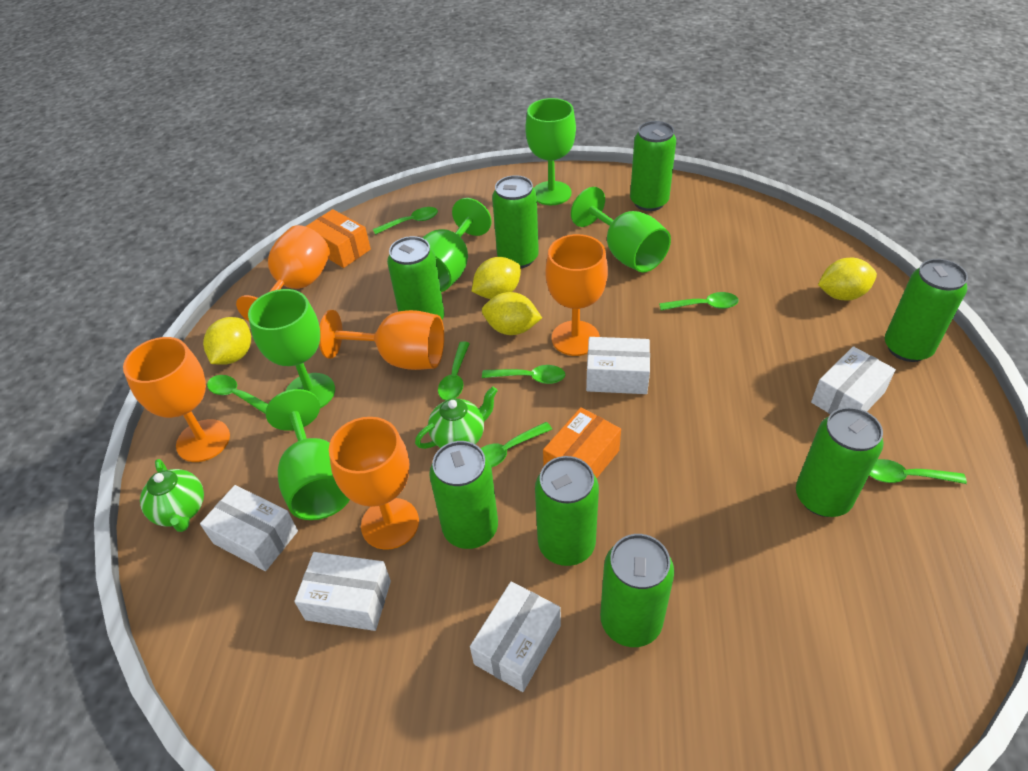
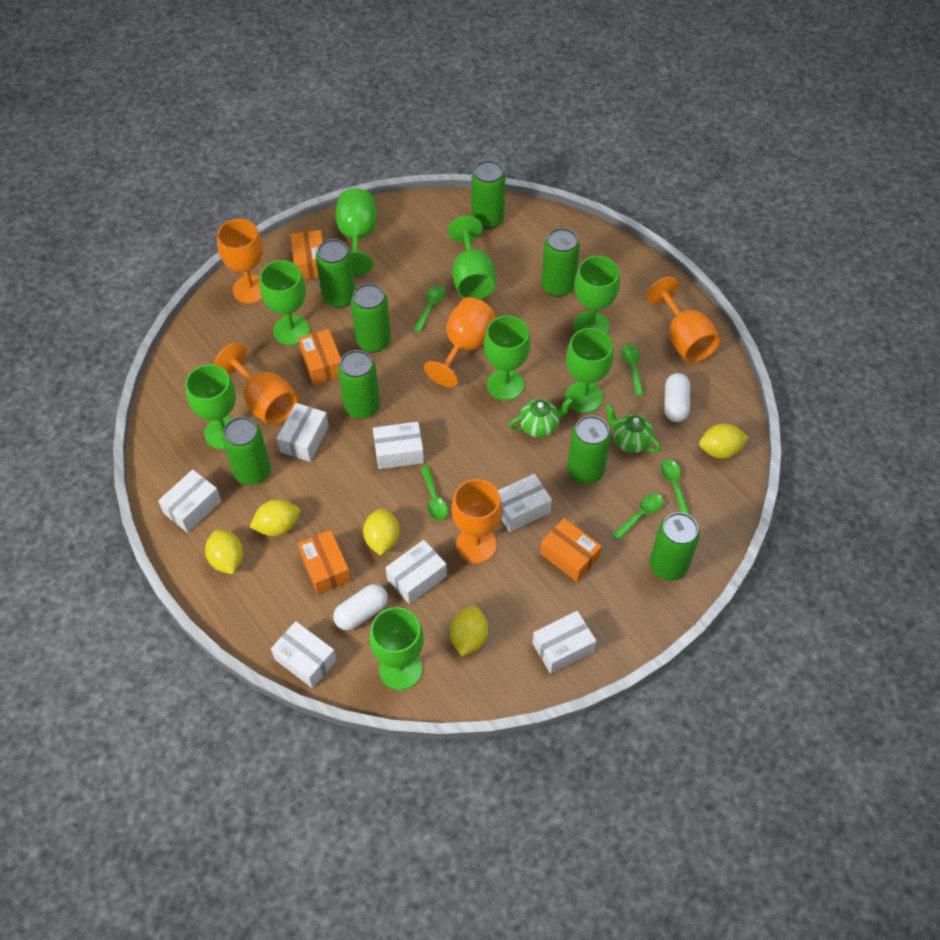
green goblet: 5 -> 8
green spoon: 7 -> 5
orange box: 2 -> 4
white box: 5 -> 7
white capsule: 0 -> 2
yellow lemon: 4 -> 5

